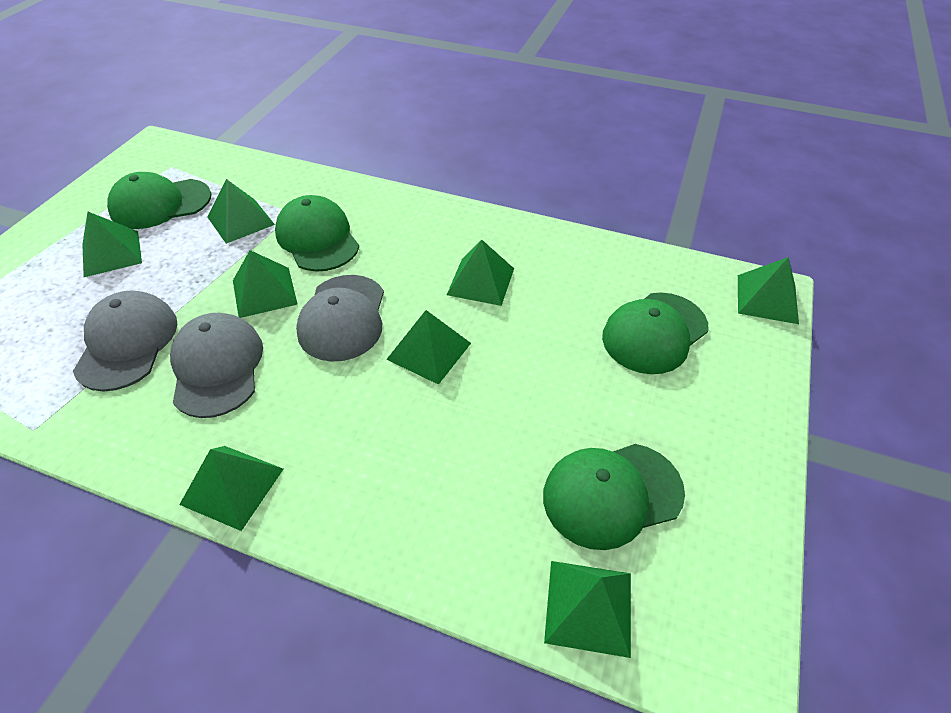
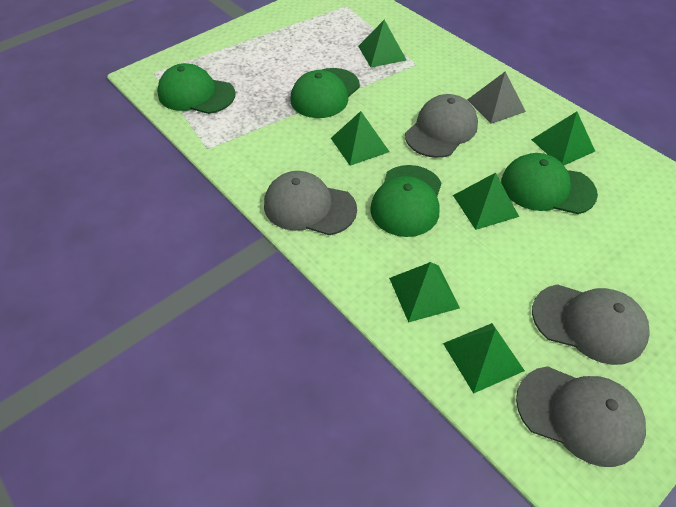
green pyramid: 8 -> 6
grey cap: 3 -> 4
grey pyramid: 0 -> 1

